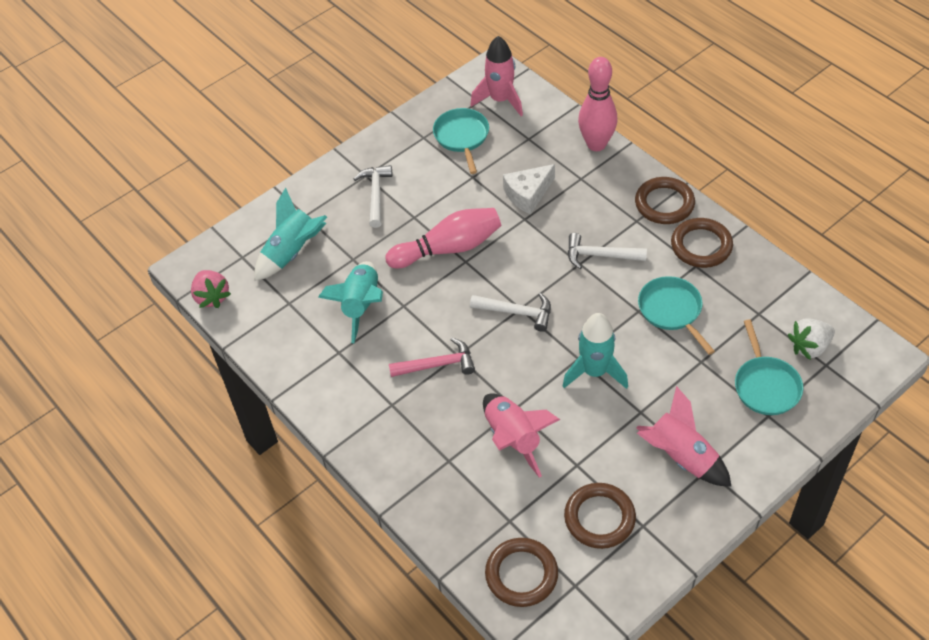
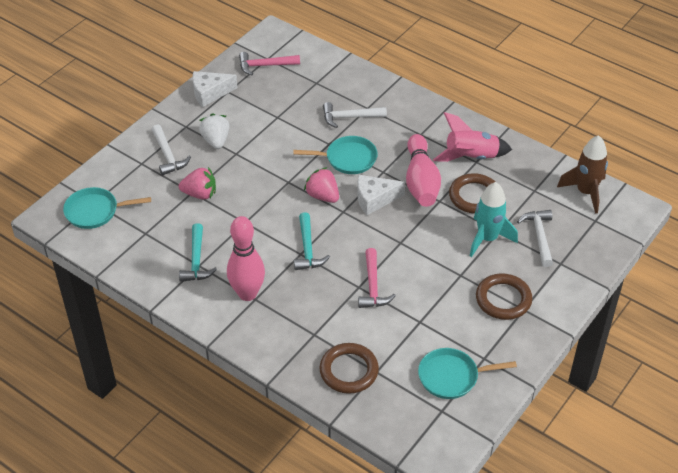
brown ring: 4 -> 3
brown rocket: 0 -> 1
pink hammer: 1 -> 2
pink rocket: 3 -> 1
pink strawberry: 1 -> 2
turquoise hammer: 0 -> 2
turquoise rocket: 3 -> 1
white cheese: 1 -> 2

